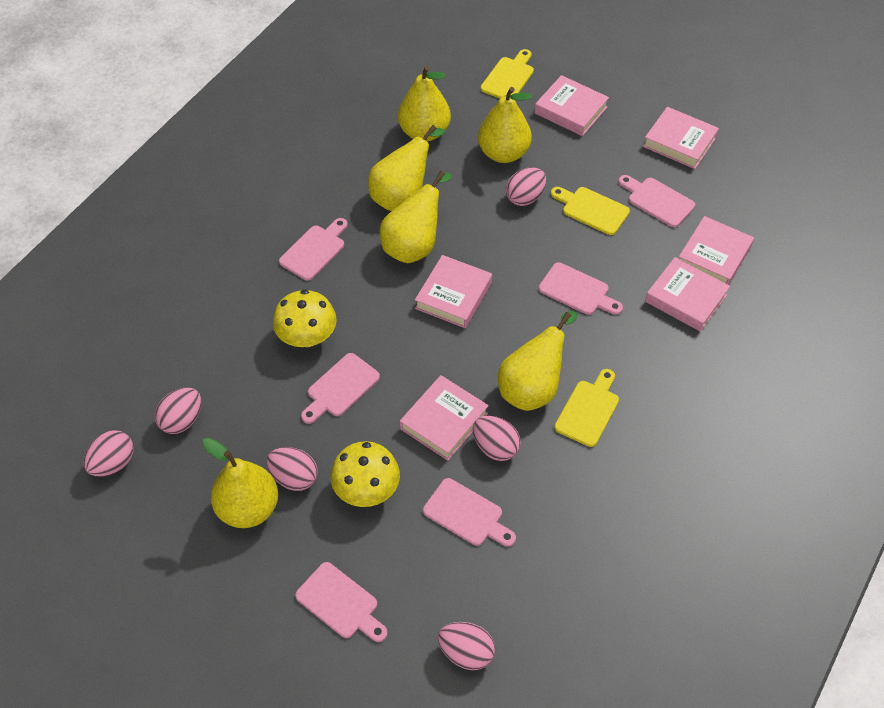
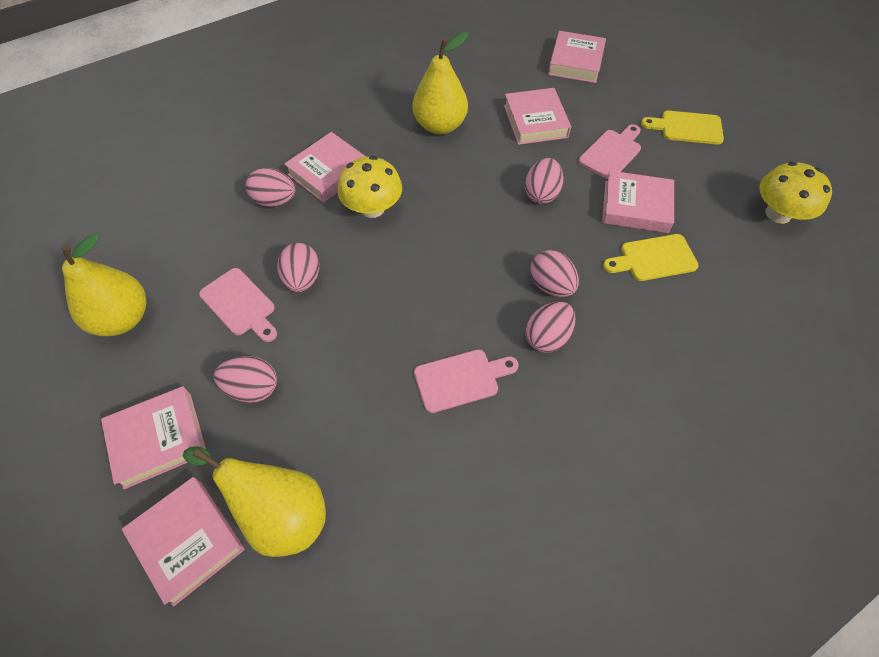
pink cutting board: 6 -> 3
yellow cutting board: 3 -> 2
yellow pear: 6 -> 3

